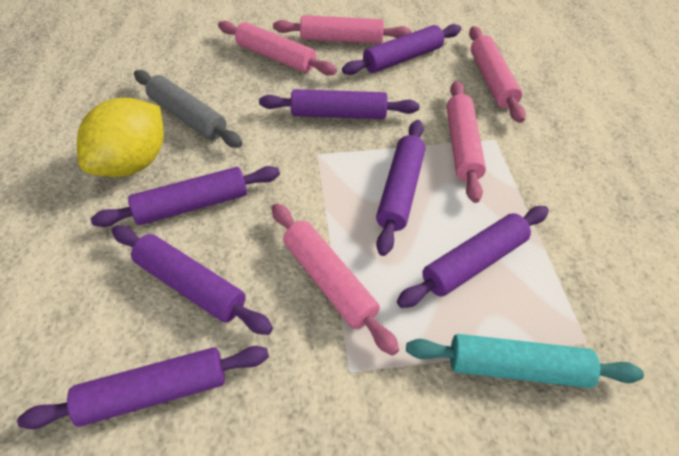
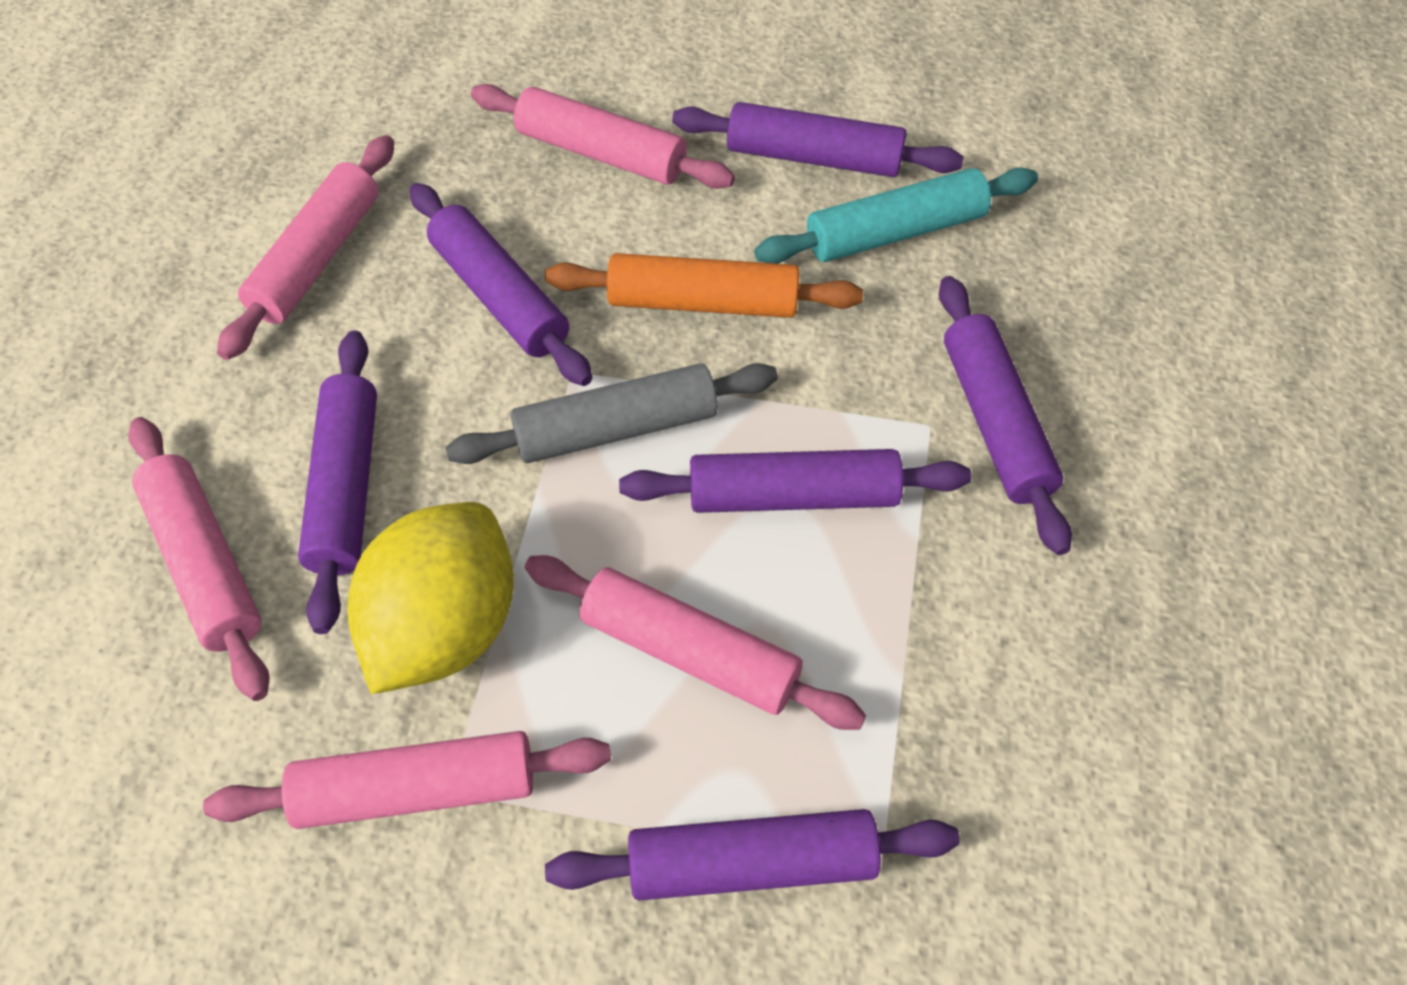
orange rolling pin: 0 -> 1
purple rolling pin: 7 -> 6

